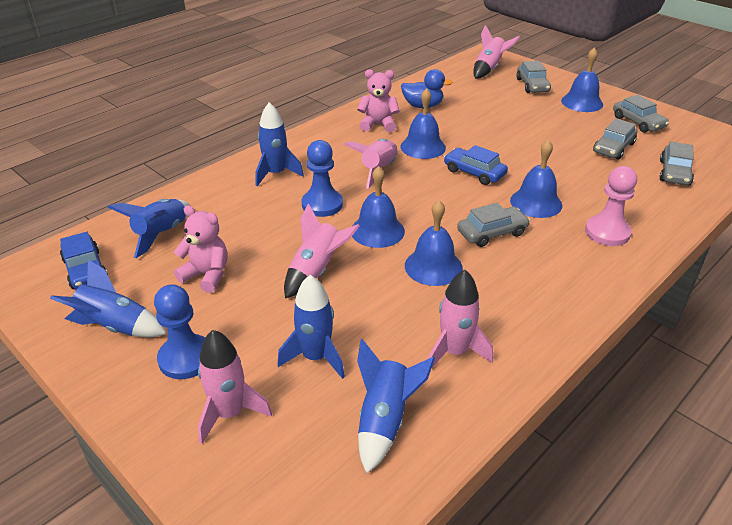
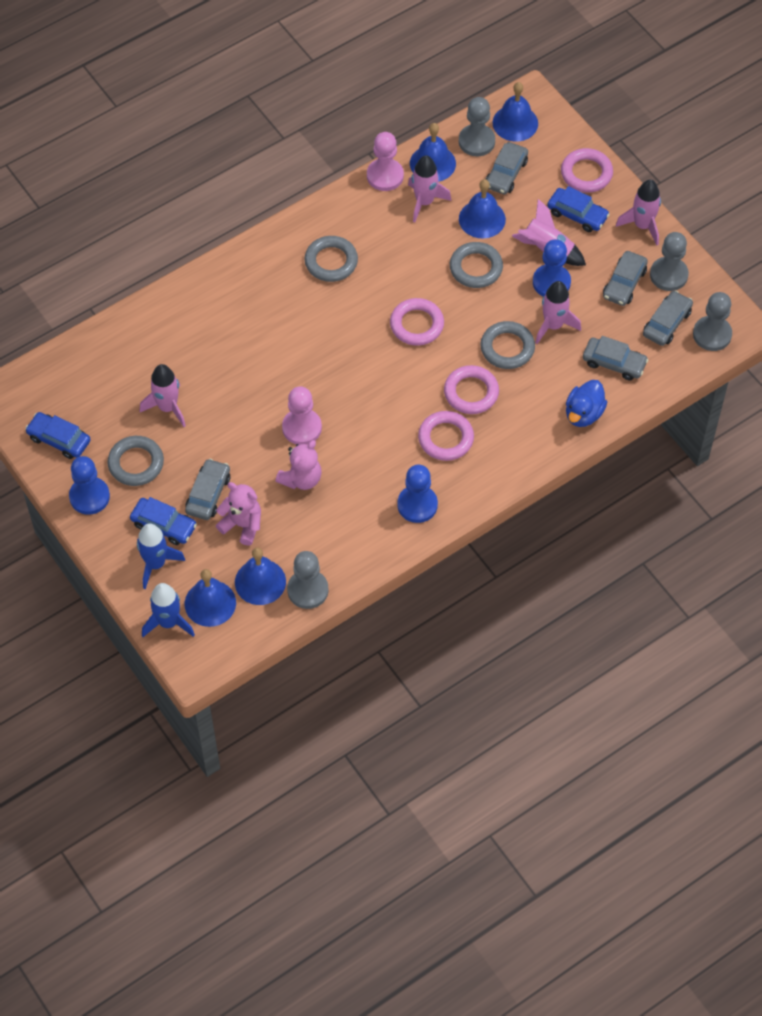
blue car: 2 -> 3
blue pawn: 2 -> 3
blue rocket: 5 -> 2
grey pawn: 0 -> 4
grey ring: 0 -> 4
pink pawn: 1 -> 2
pink ring: 0 -> 4

